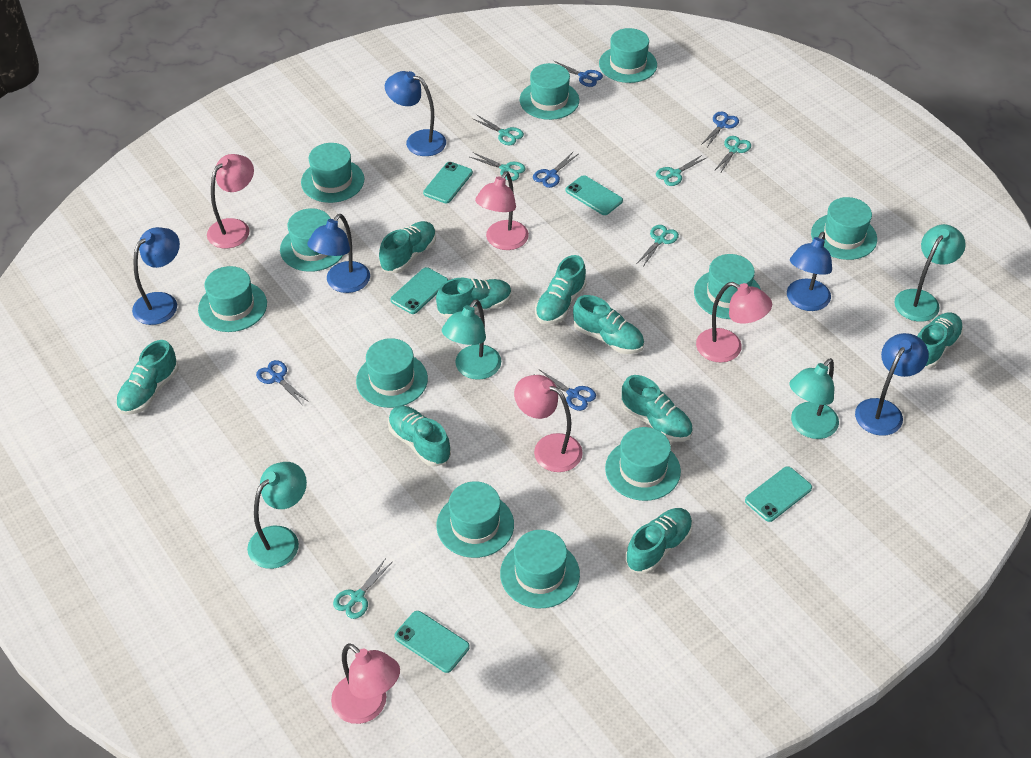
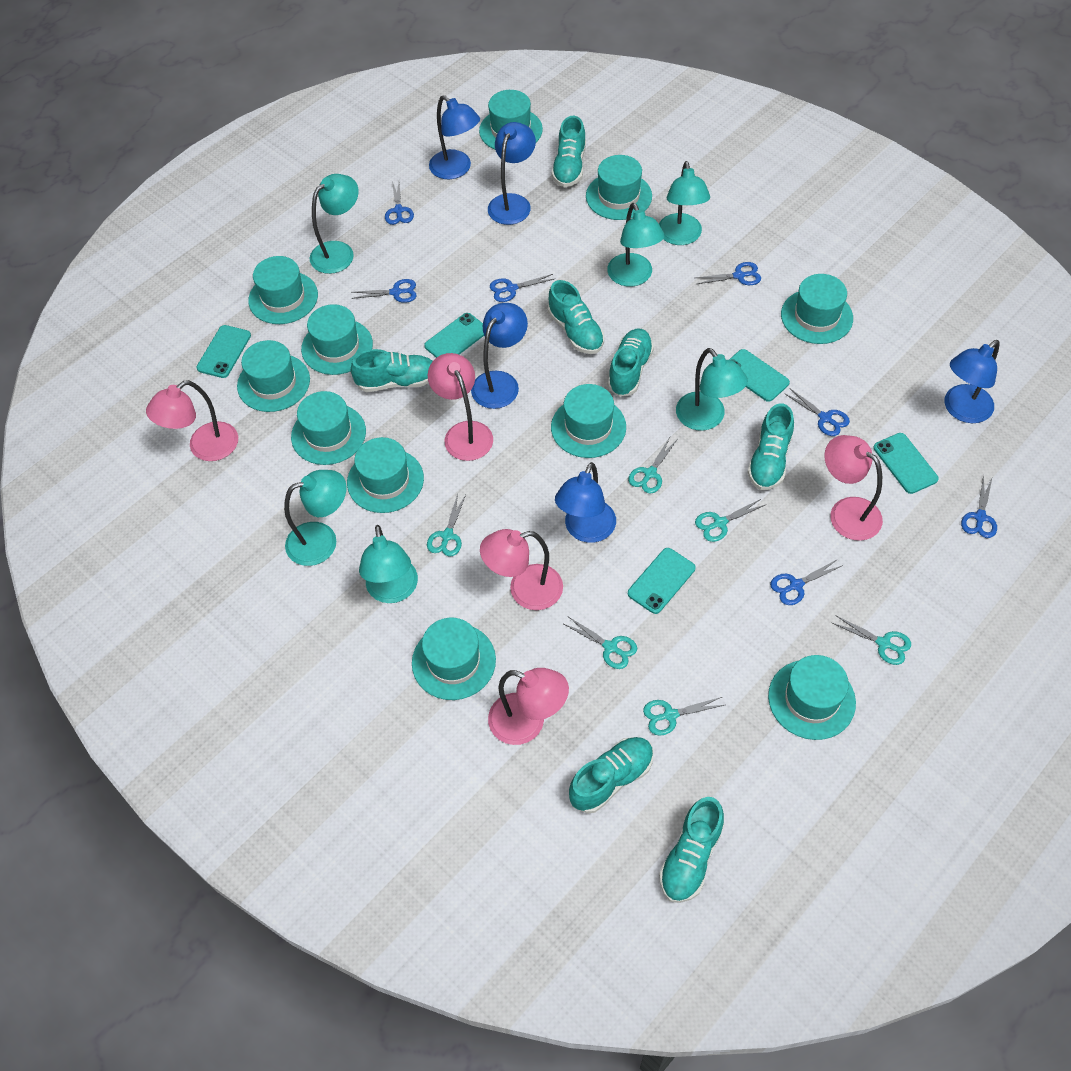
blue scissors: 5 -> 7
turquoise lamp: 4 -> 6
turquoise shoe: 9 -> 7

